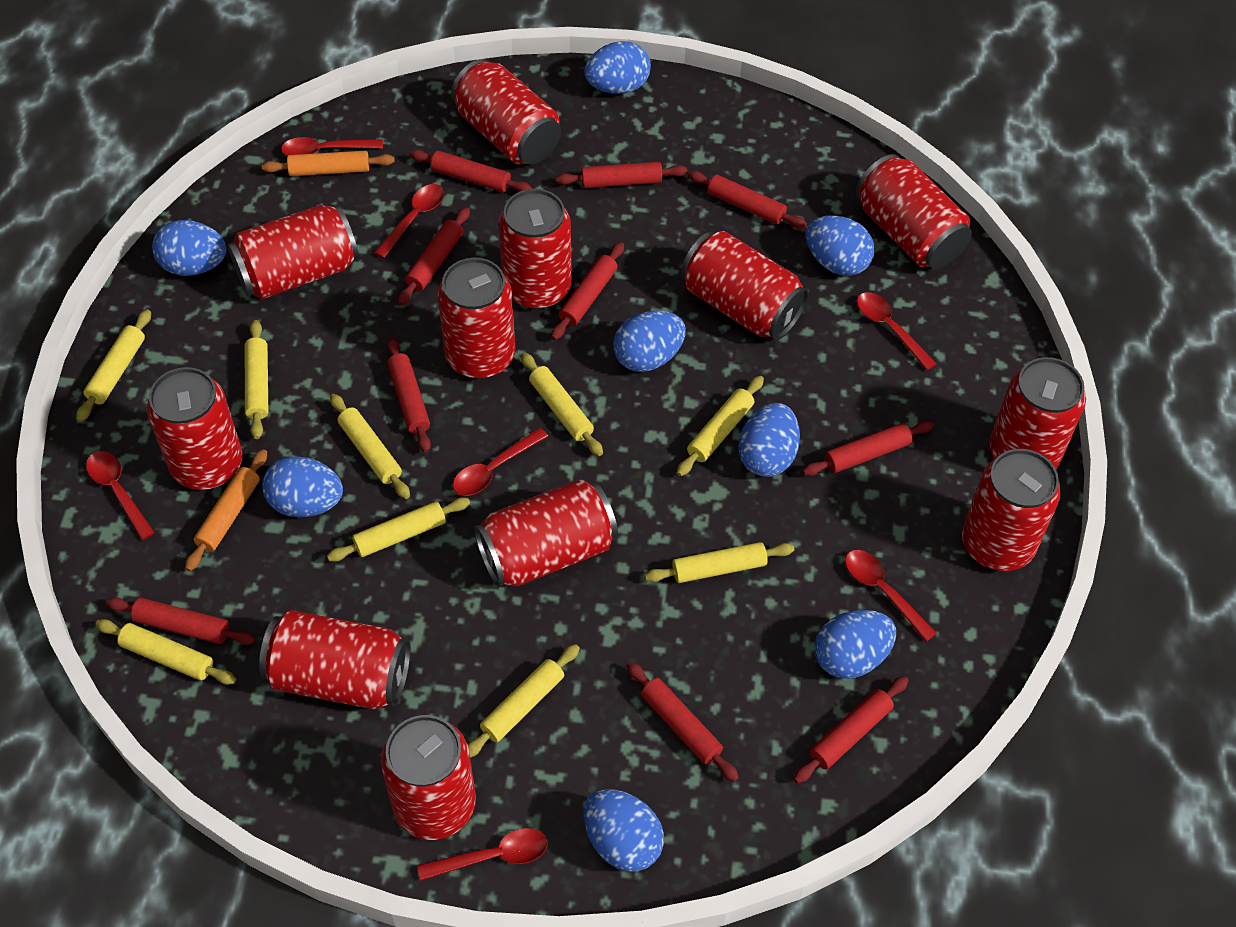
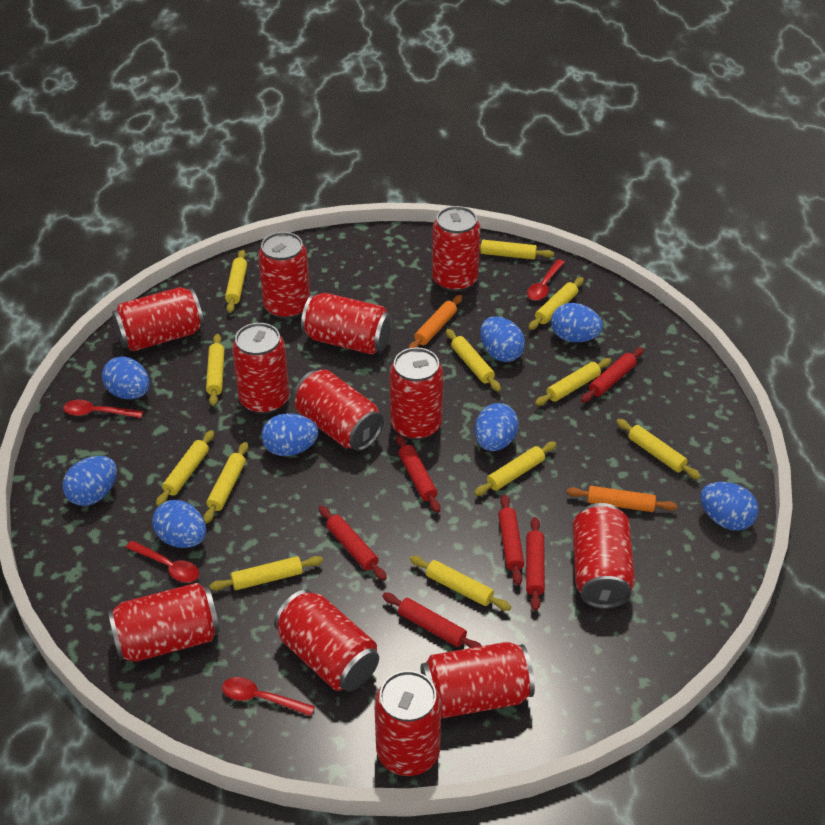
red rolling pin: 10 -> 6
red spoon: 7 -> 4
yellow rolling pin: 9 -> 12

